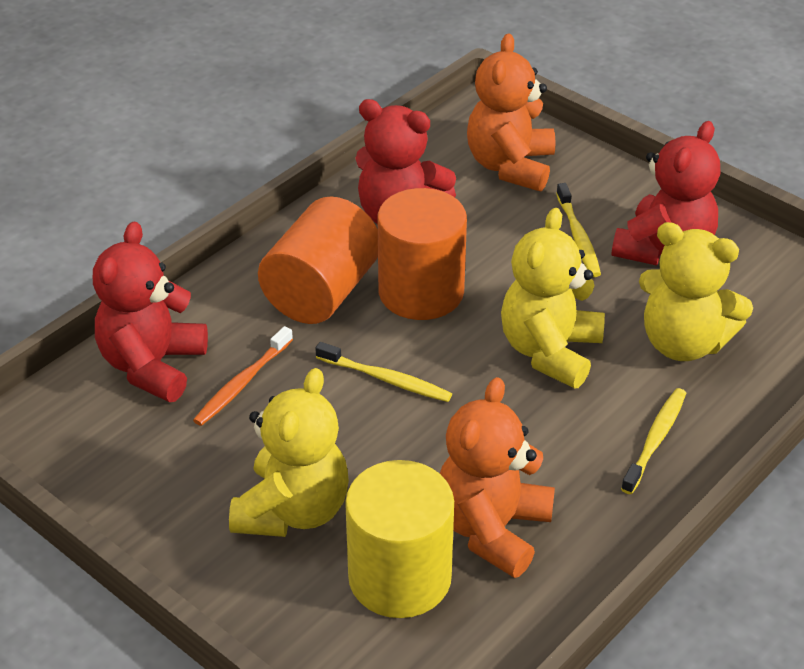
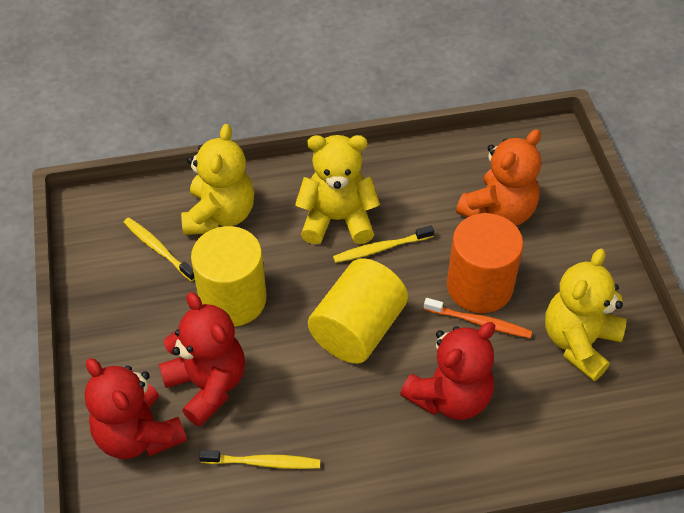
orange cylinder: 2 -> 1
orange teddy bear: 2 -> 1
yellow cylinder: 1 -> 2

